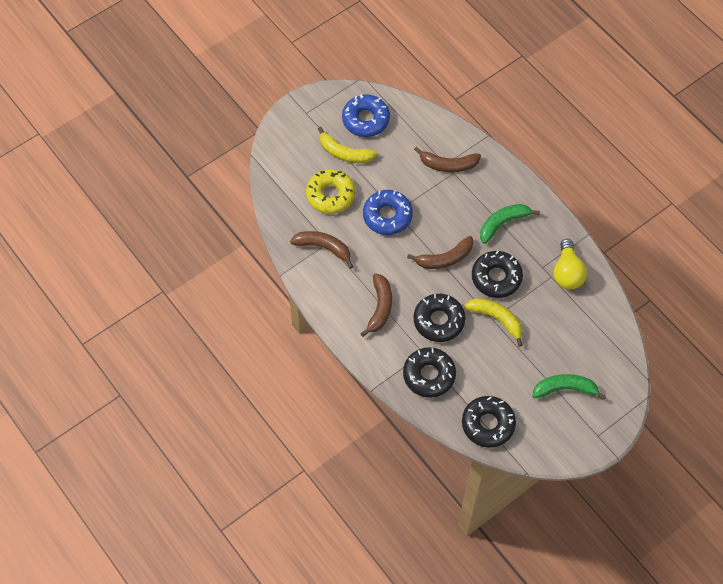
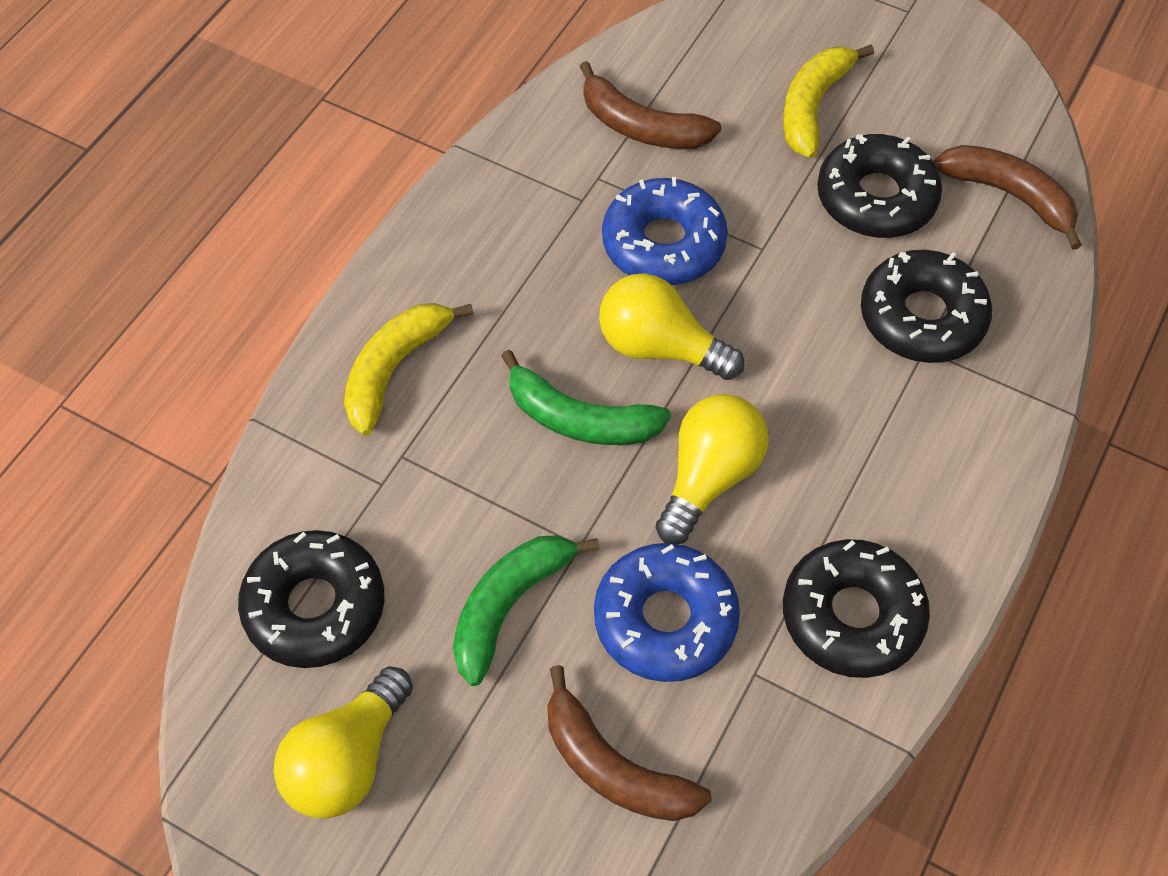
brown banana: 4 -> 3
yellow donut: 1 -> 0
yellow light bulb: 1 -> 3

